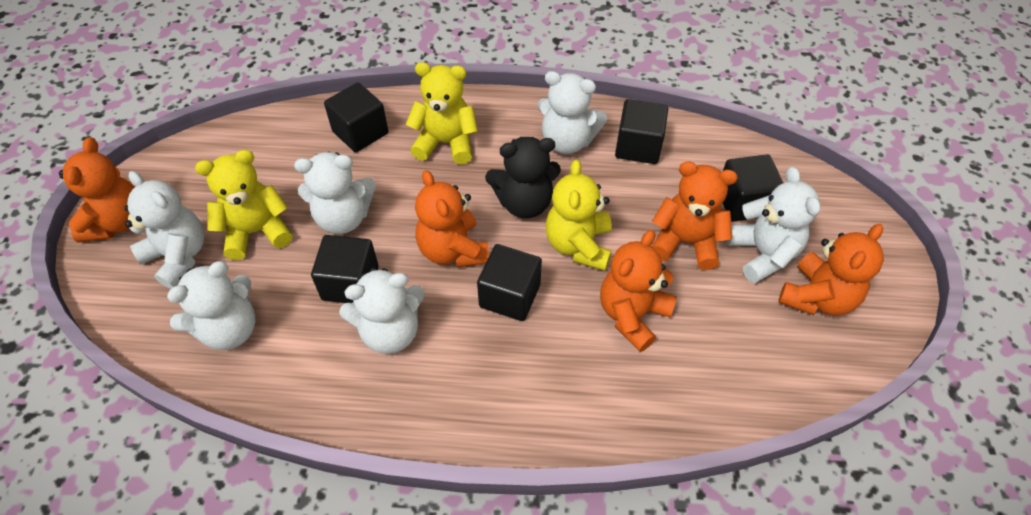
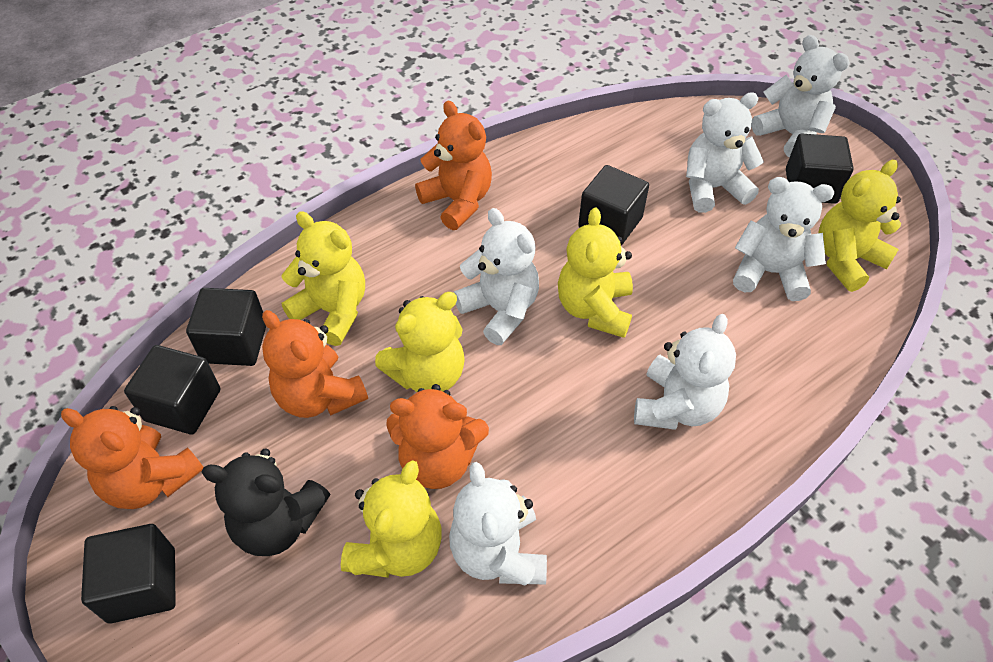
orange teddy bear: 5 -> 4
yellow teddy bear: 3 -> 5

